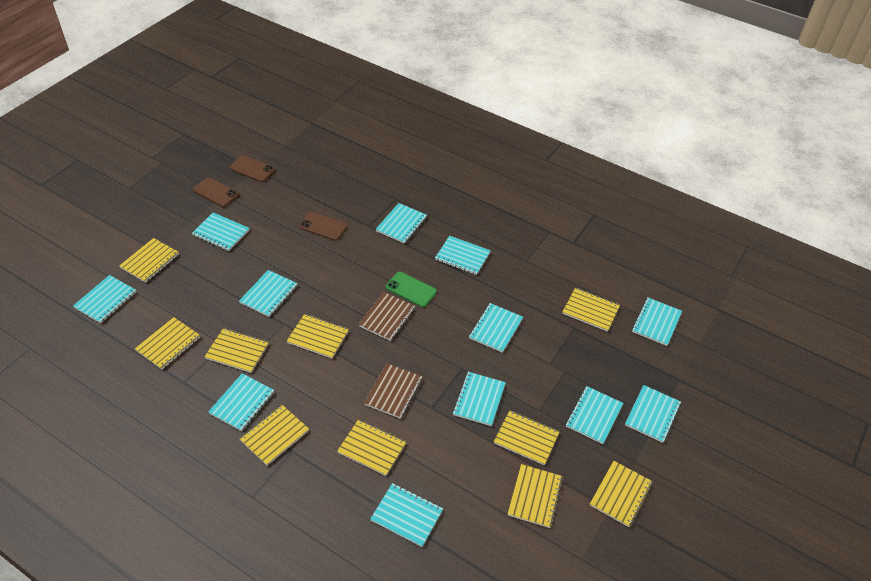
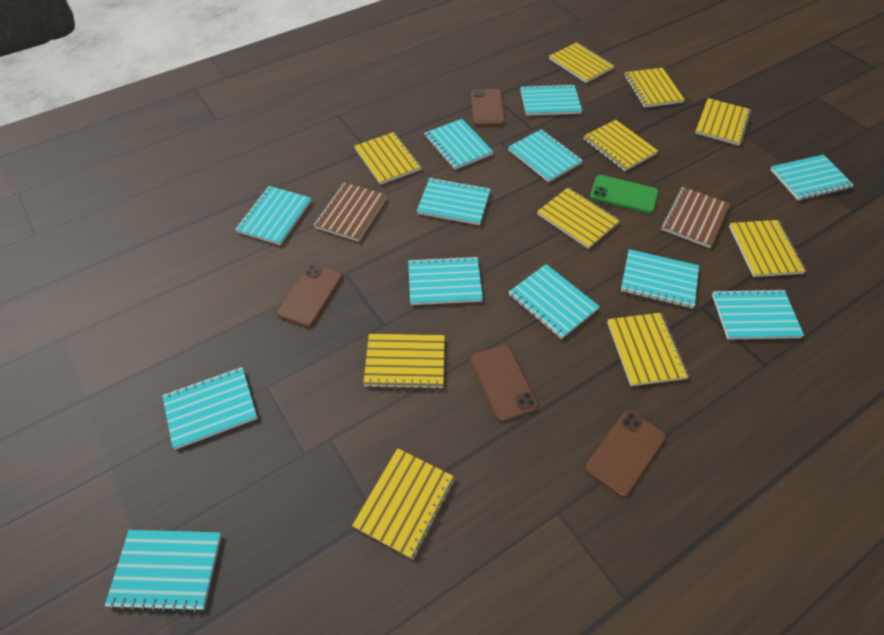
brown phone: 3 -> 4

